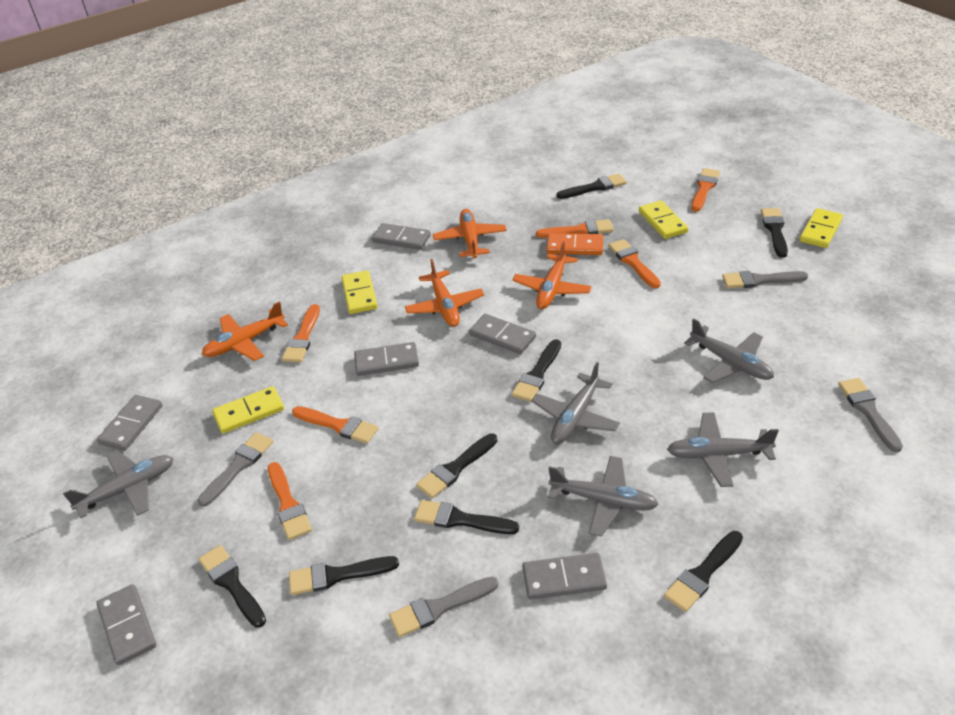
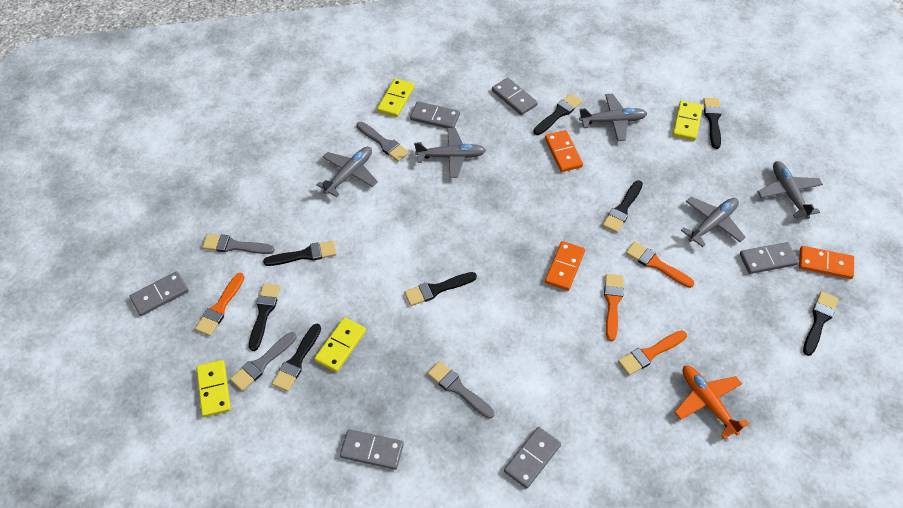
orange brush: 6 -> 4
orange domino: 1 -> 3
orange plane: 4 -> 1

